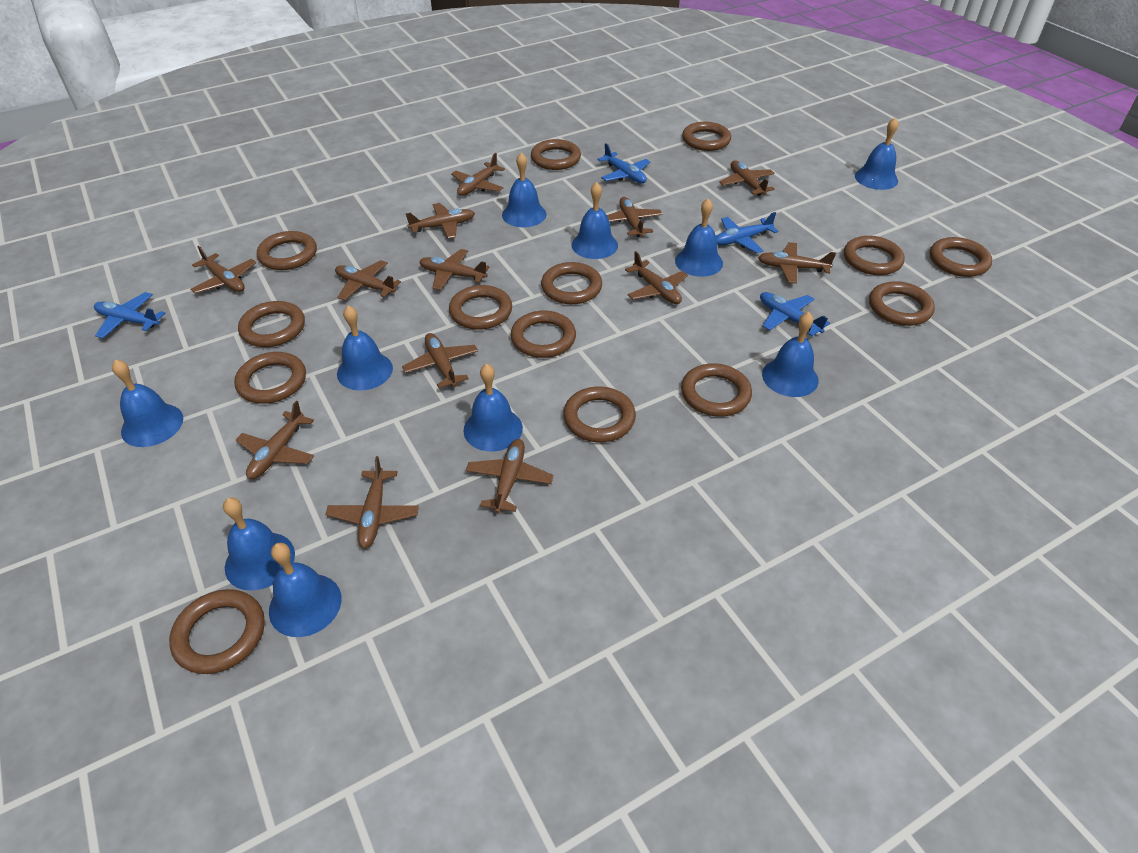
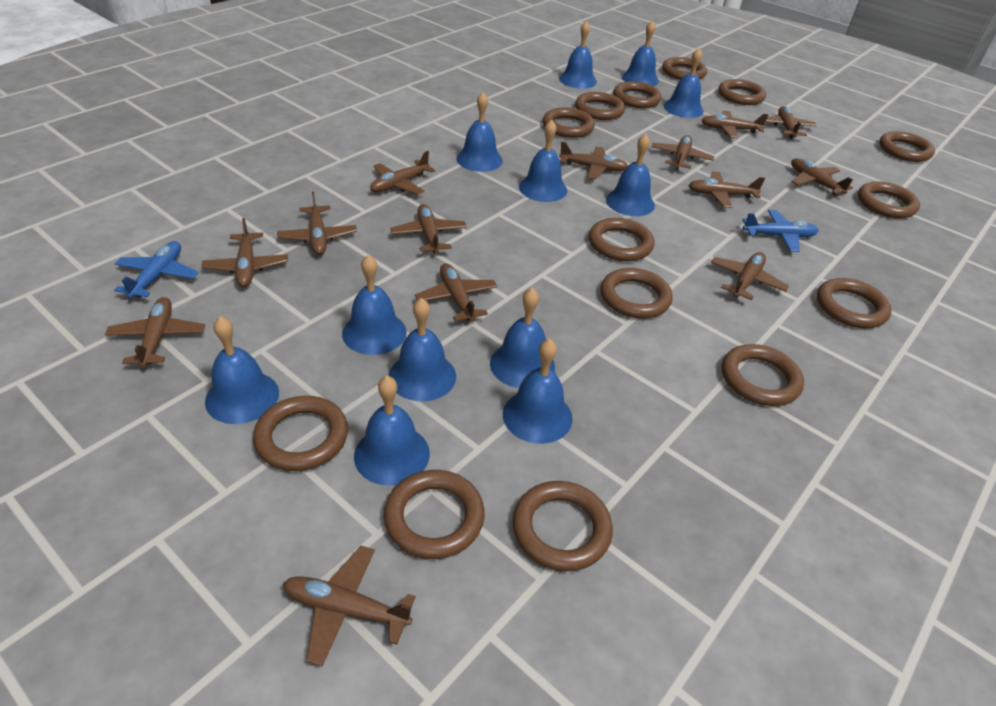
blue bell: 10 -> 12
blue plane: 4 -> 2
brown plane: 13 -> 14

